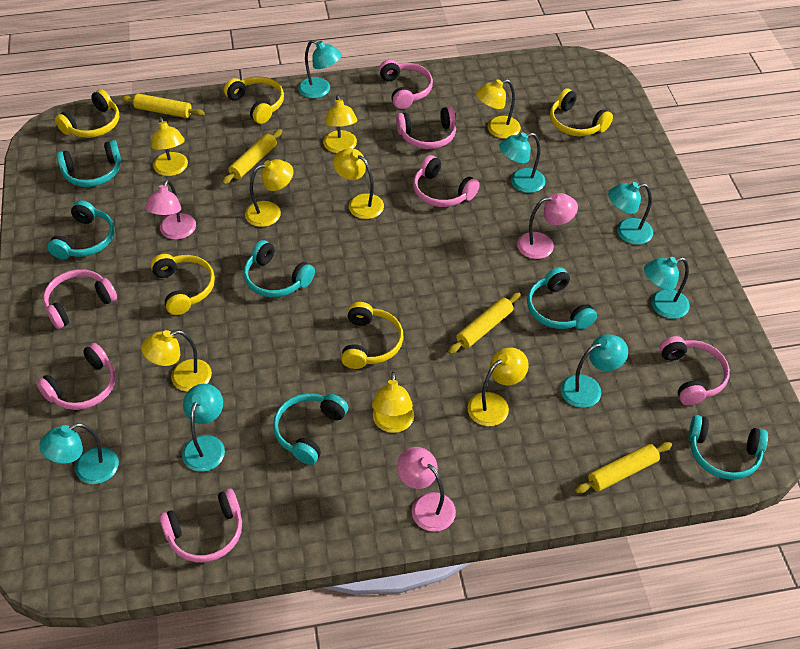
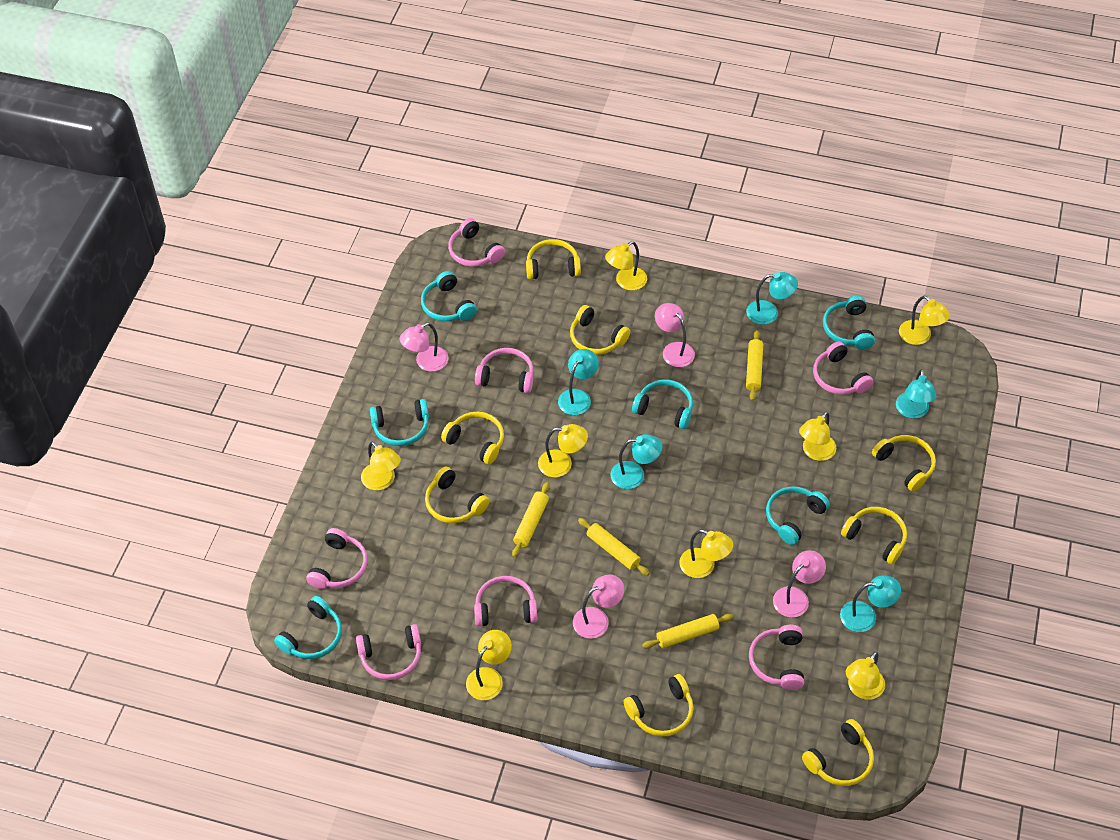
pink lamp: 3 -> 4
turquoise lamp: 7 -> 5
yellow headphones: 5 -> 8

